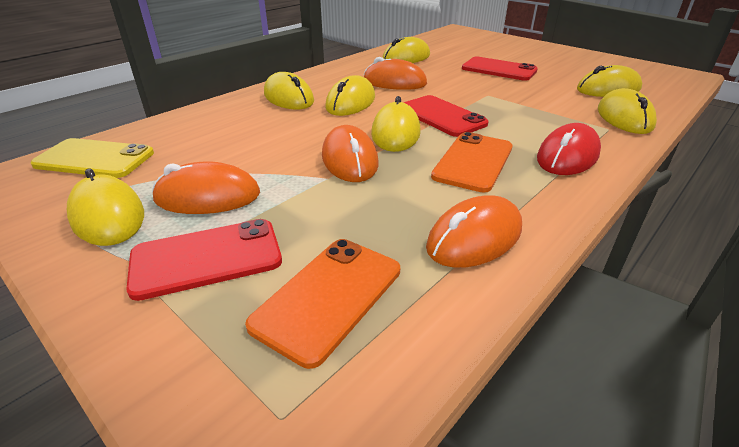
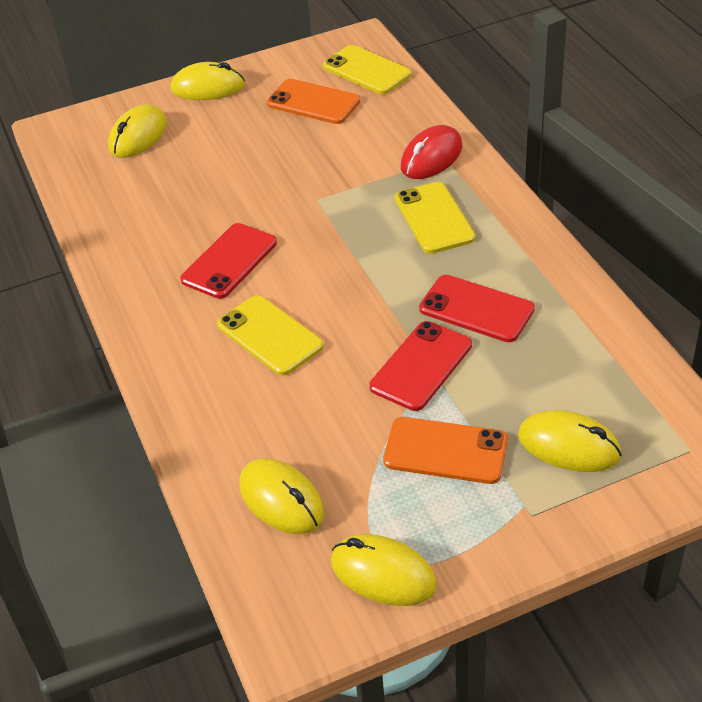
orange mouse: 4 -> 0
yellow mouse: 7 -> 5
yellow phone: 1 -> 3

